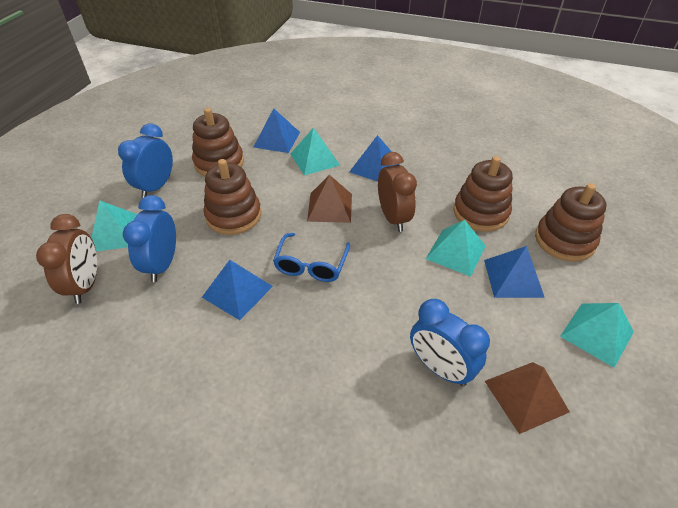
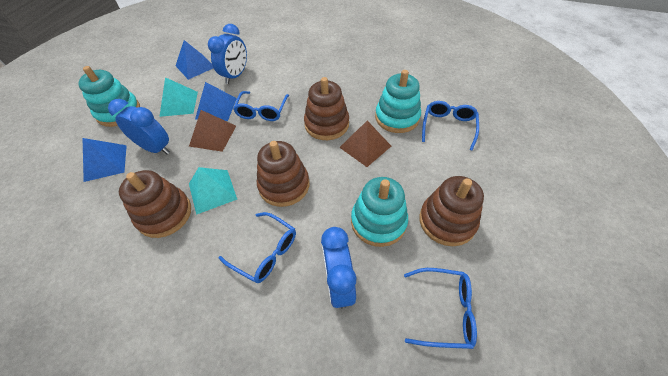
blue glasses: 1 -> 4
blue pyramid: 4 -> 3
brown clock: 2 -> 0
turquoise pyramid: 4 -> 2
turquoise stacking toy: 0 -> 3

